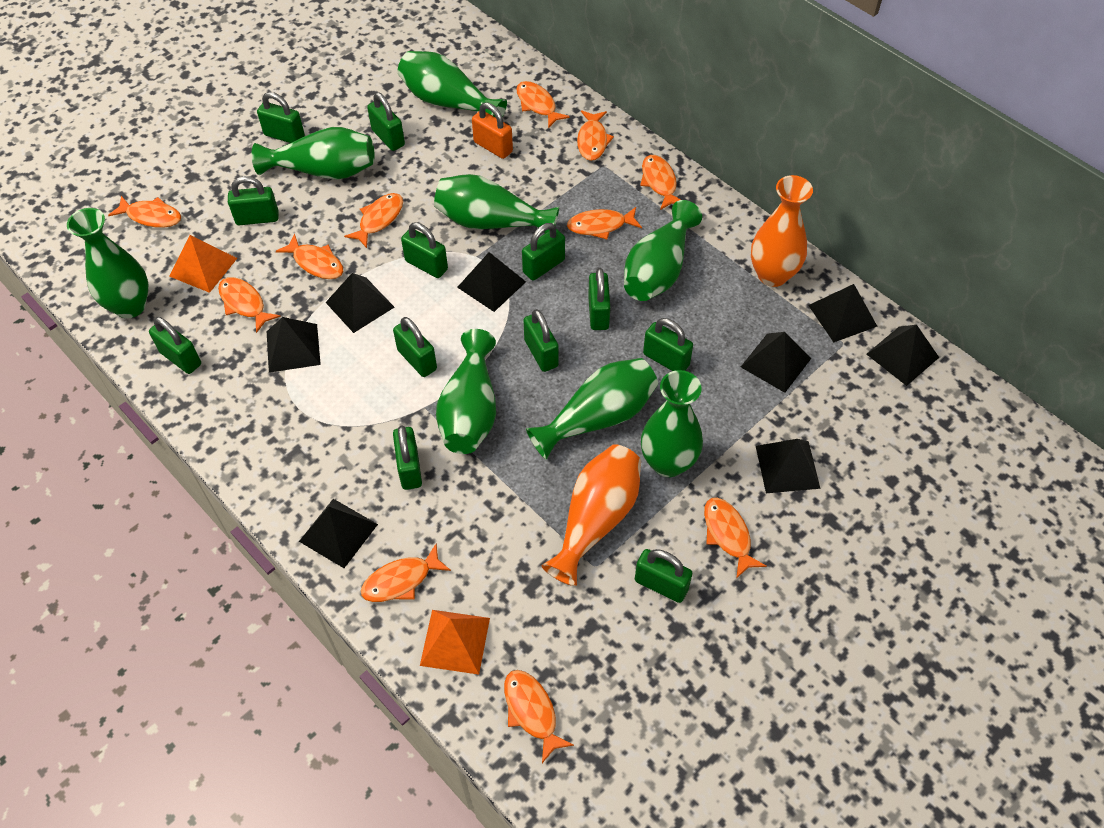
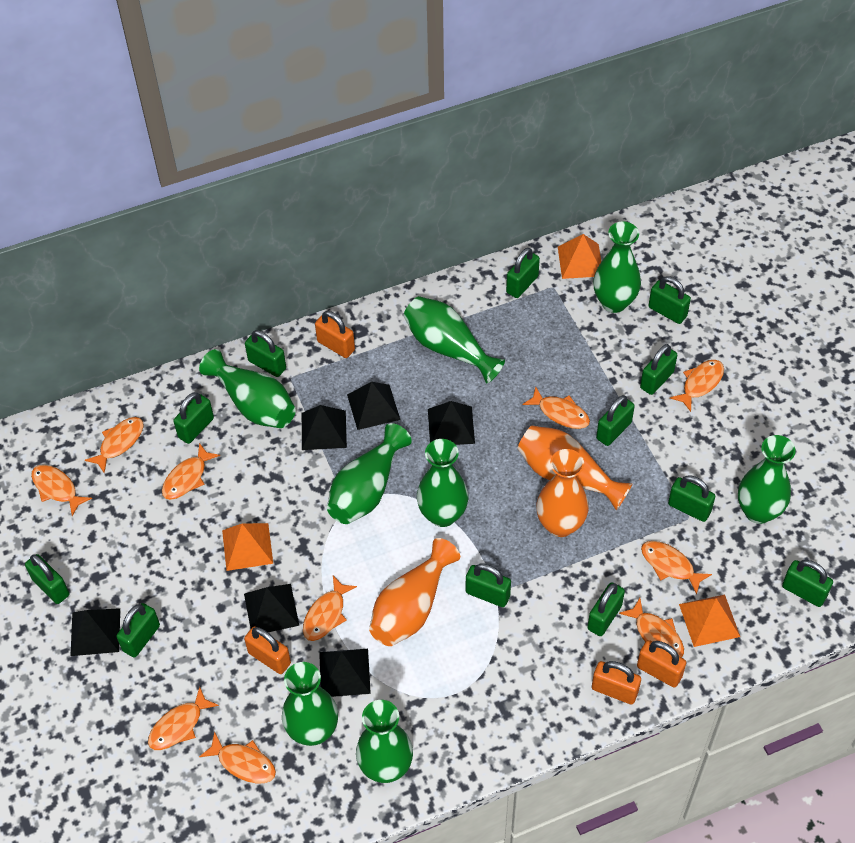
black pyramid: 8 -> 6
orange fish: 11 -> 10
orange padlock: 1 -> 4
orange pyramid: 2 -> 3
orange vase: 2 -> 3

